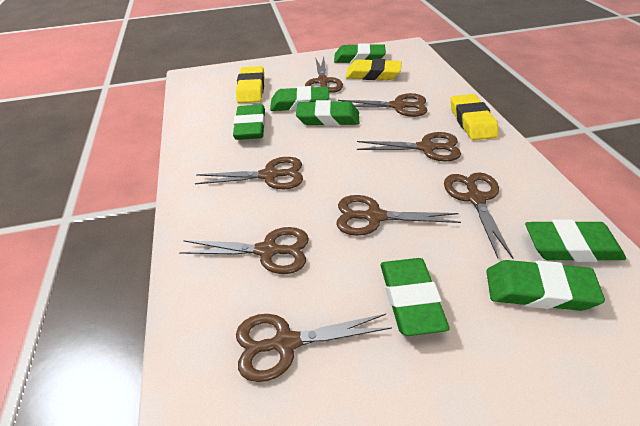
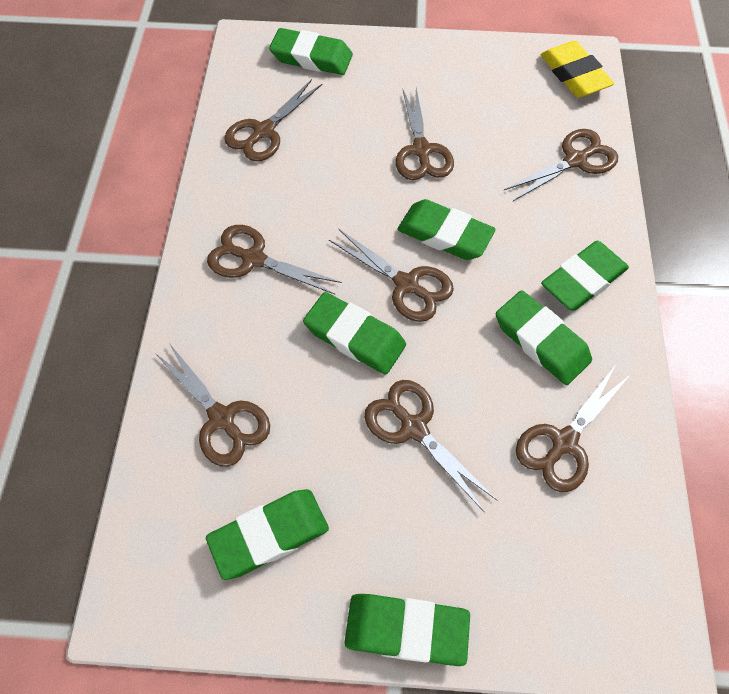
yellow eraser: 3 -> 1

